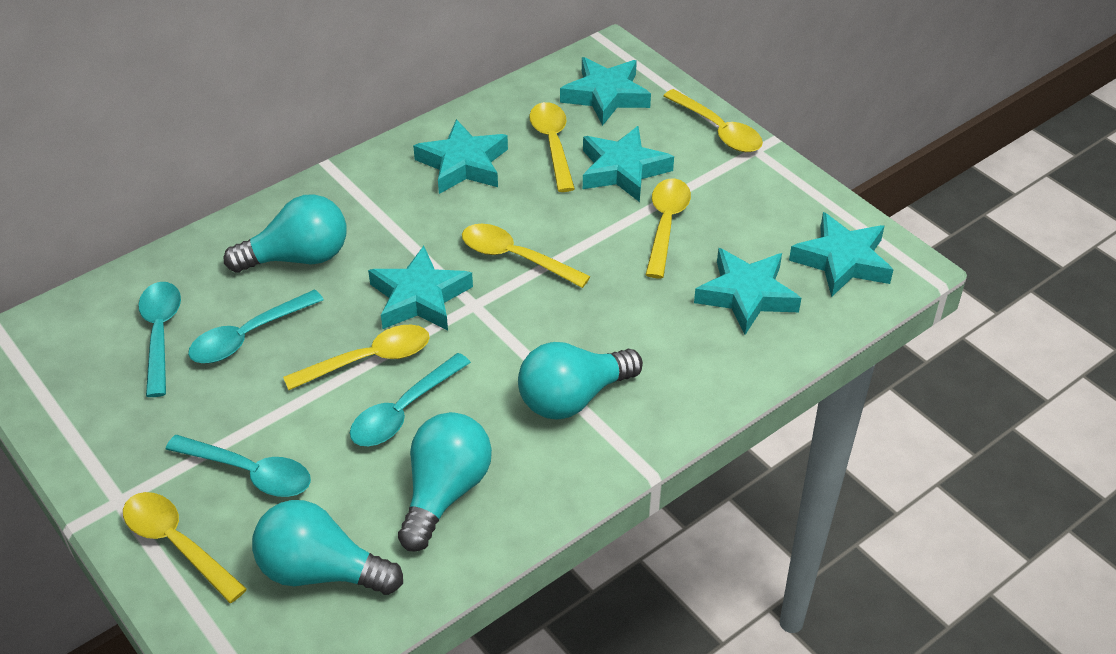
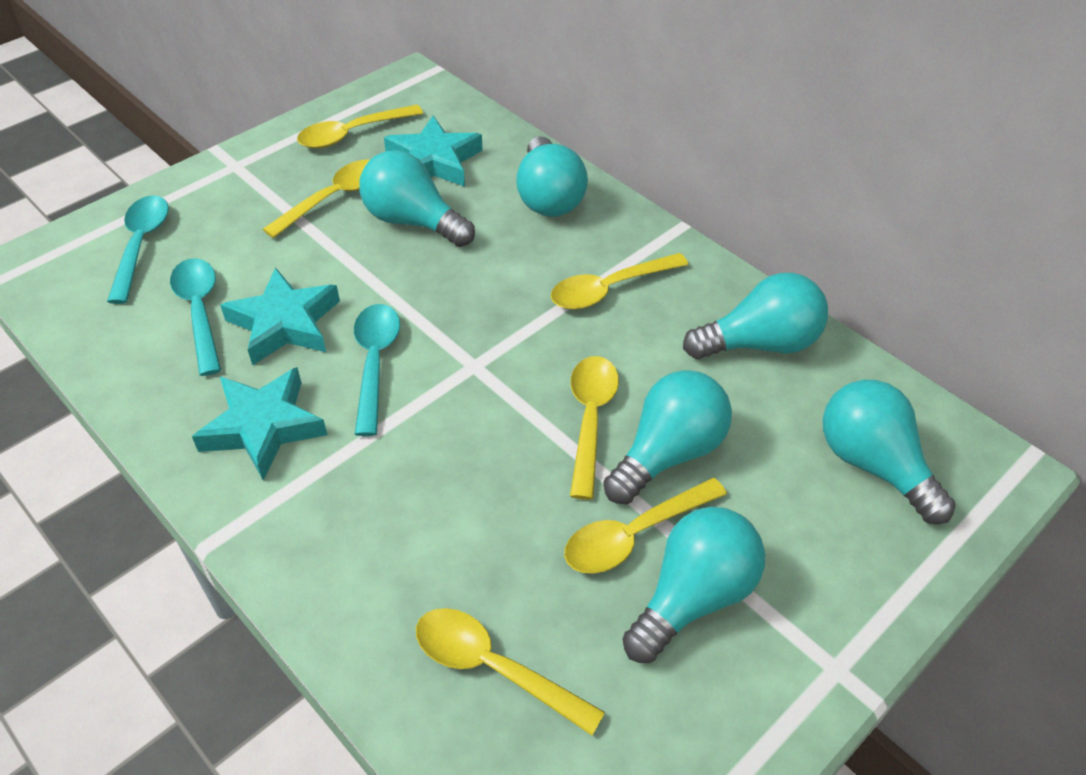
turquoise light bulb: 4 -> 6
turquoise spoon: 4 -> 3
turquoise star: 6 -> 3

